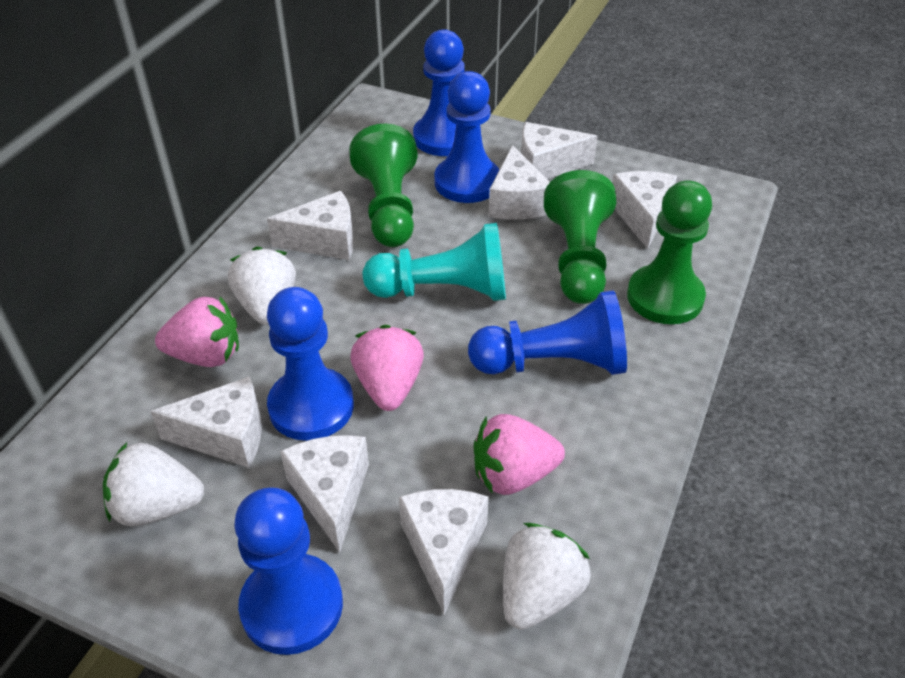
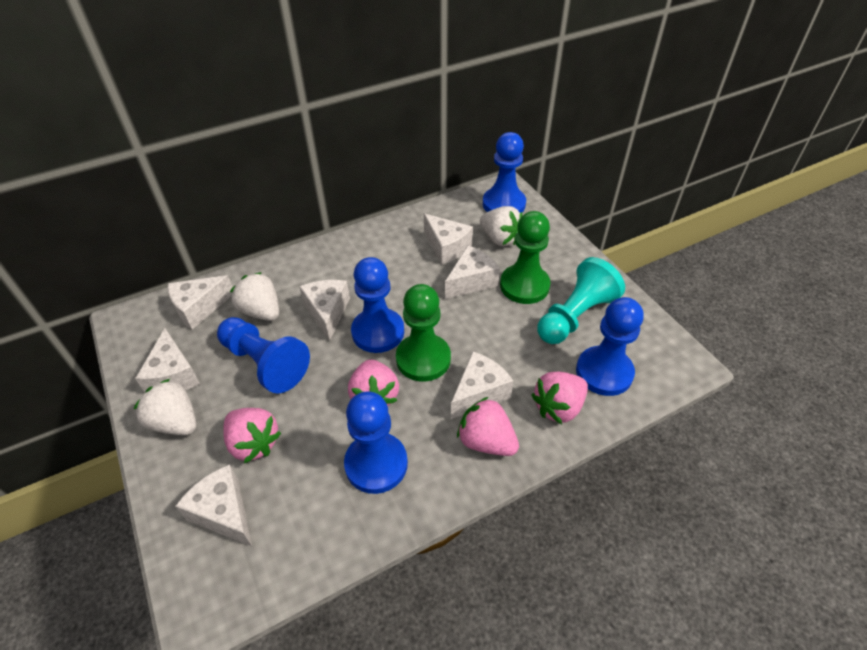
green pawn: 3 -> 2
pink strawberry: 3 -> 4

